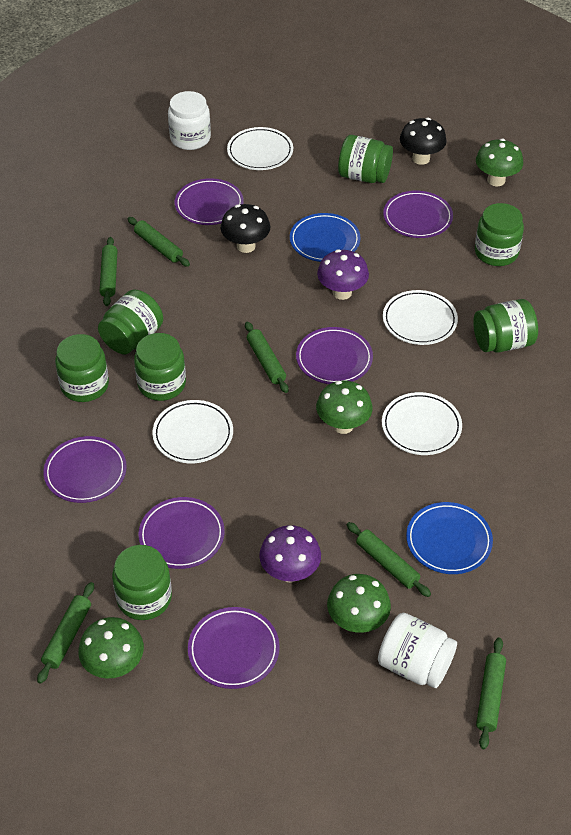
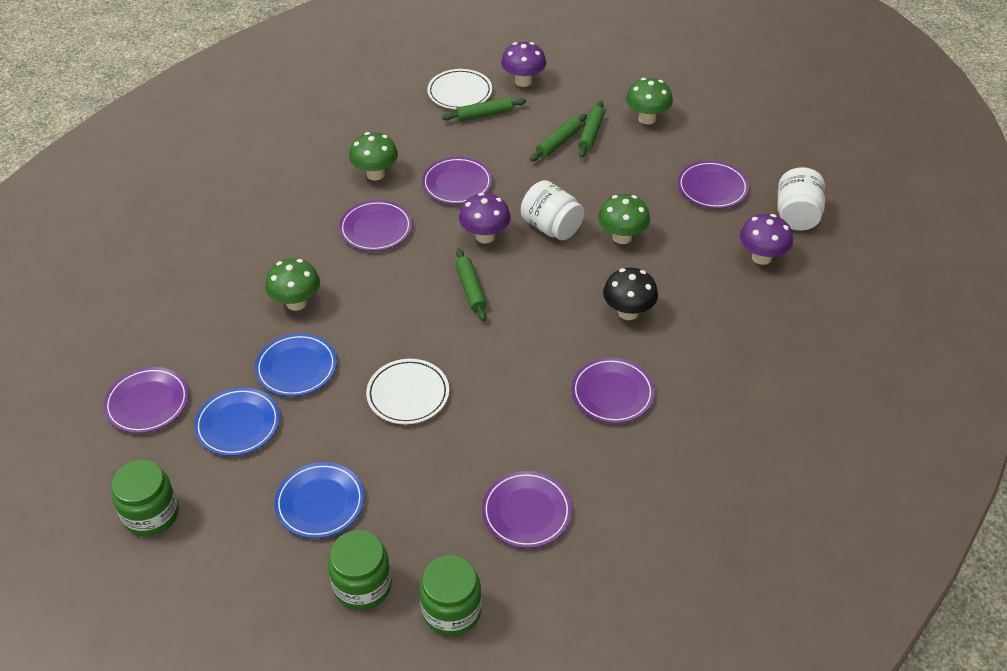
black mushroom: 2 -> 1
blue plate: 2 -> 3
green jar: 7 -> 3
green rolling pin: 6 -> 4
purple mushroom: 2 -> 3
white plate: 4 -> 2

